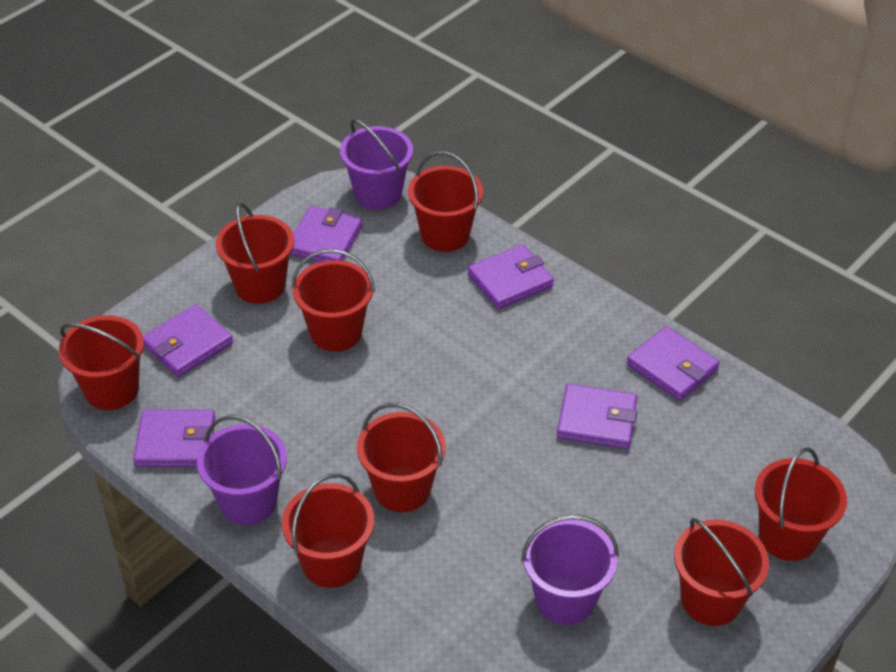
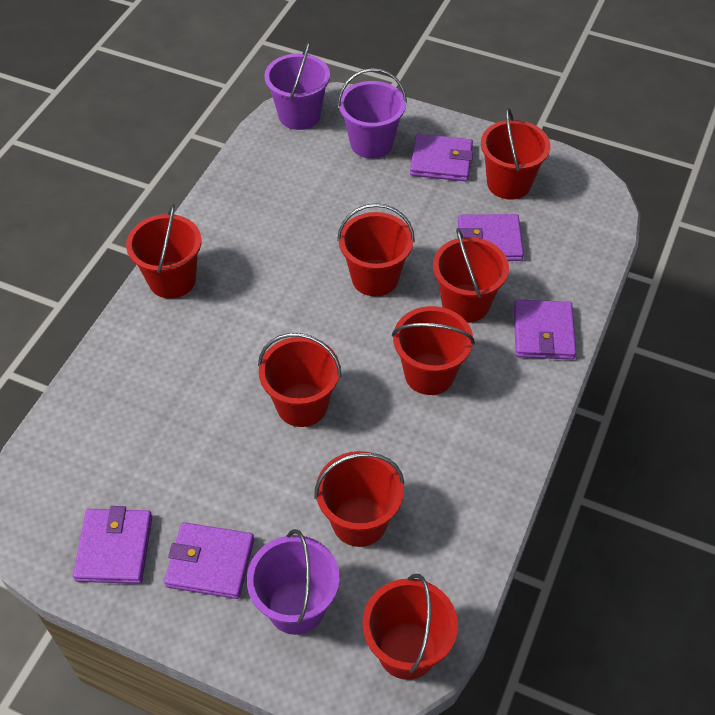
purple wallet: 6 -> 5

